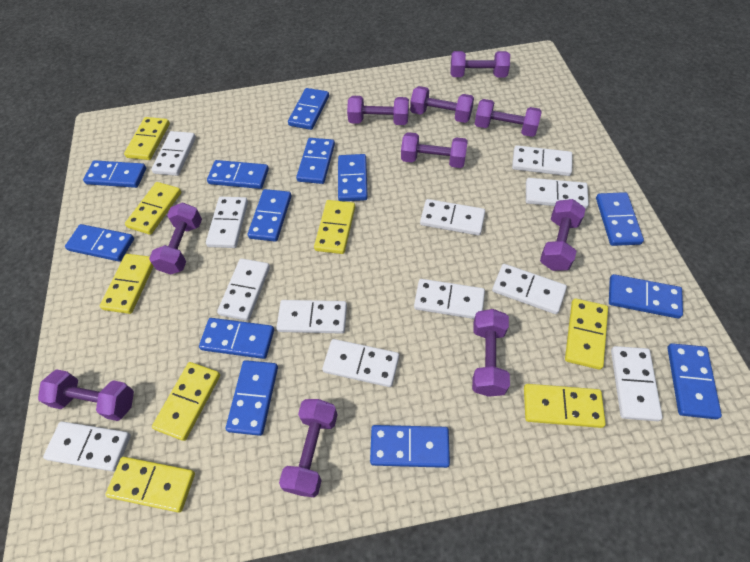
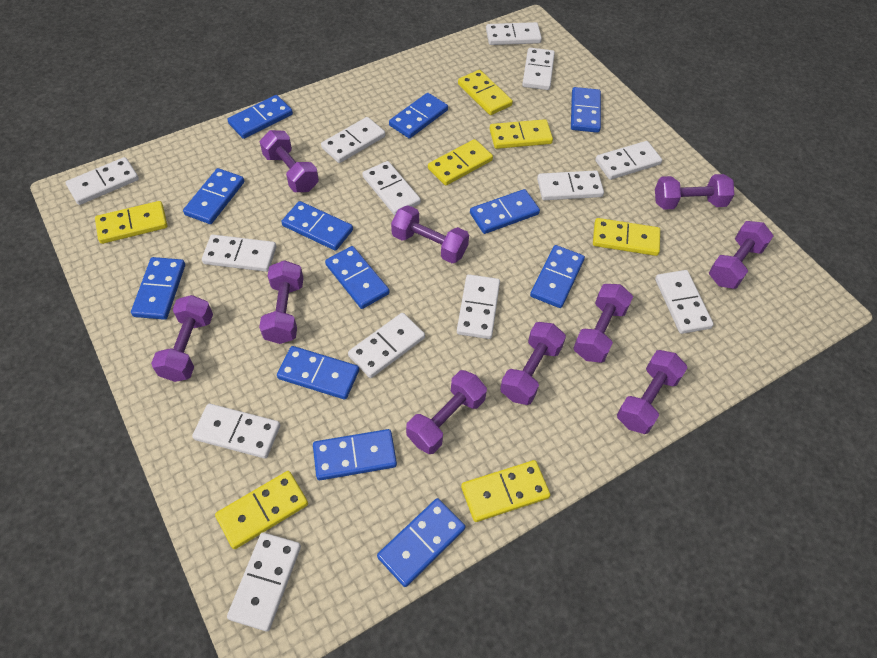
blue domino: 13 -> 12
white domino: 12 -> 13
yellow domino: 8 -> 7

